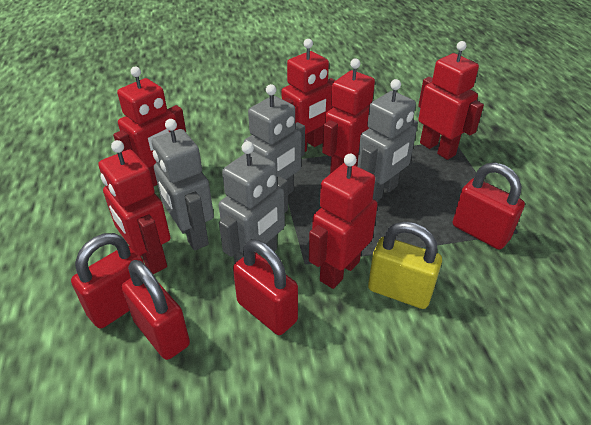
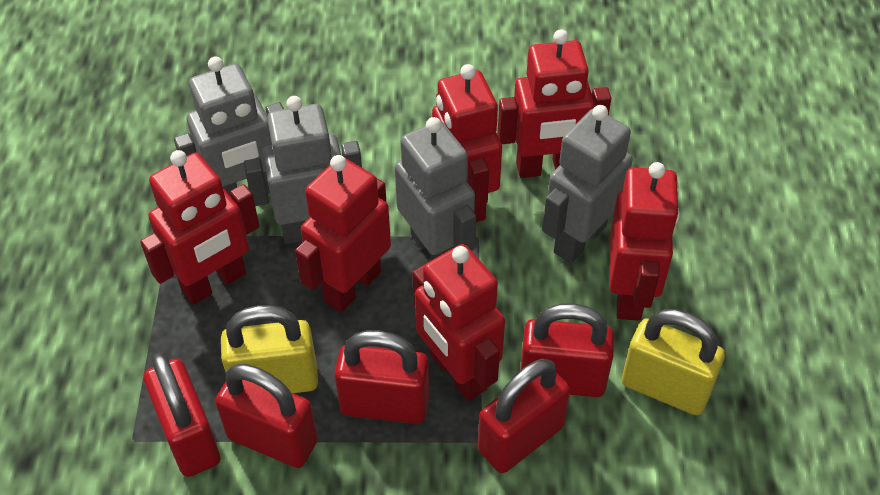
red padlock: 4 -> 5
yellow padlock: 1 -> 2

